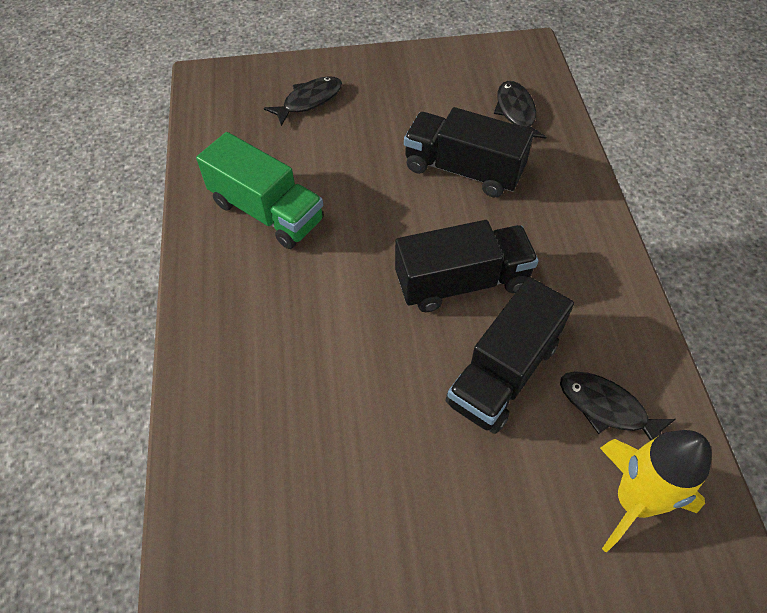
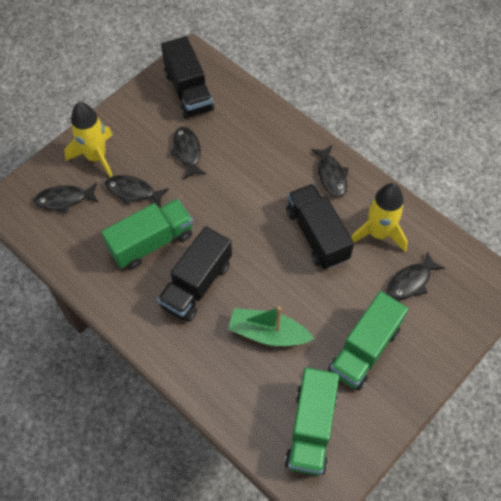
black fish: 3 -> 5
green boat: 0 -> 1
green truck: 1 -> 3
yellow rocket: 1 -> 2

